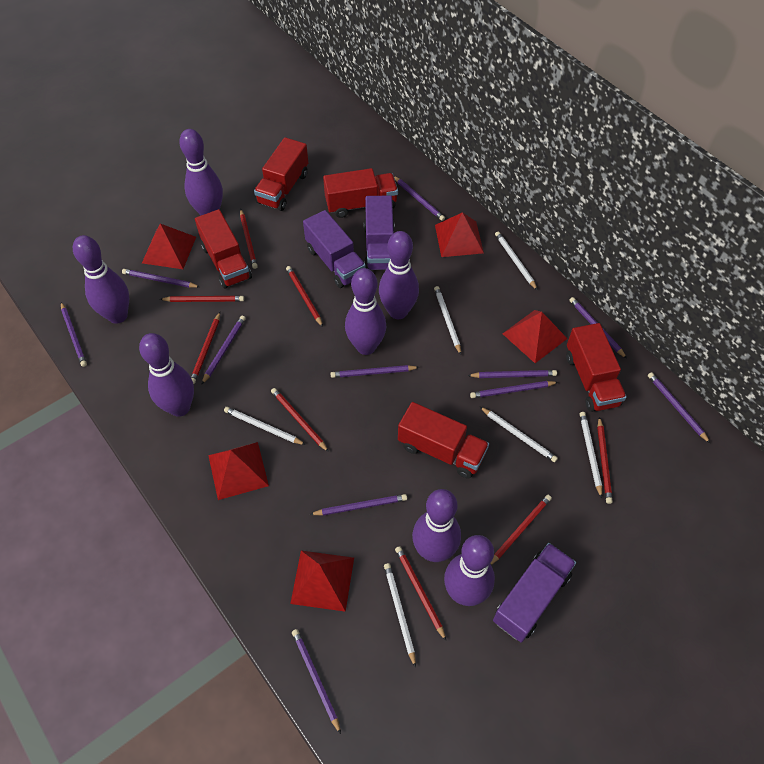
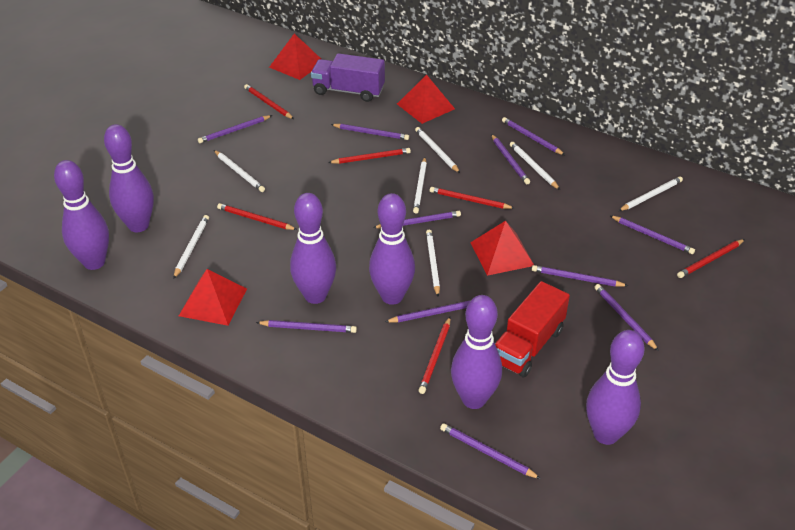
purple bowling pin: 7 -> 6
purple truck: 3 -> 1
red pencil: 8 -> 6
red pyramid: 5 -> 4
red truck: 5 -> 1
white pencil: 6 -> 7

